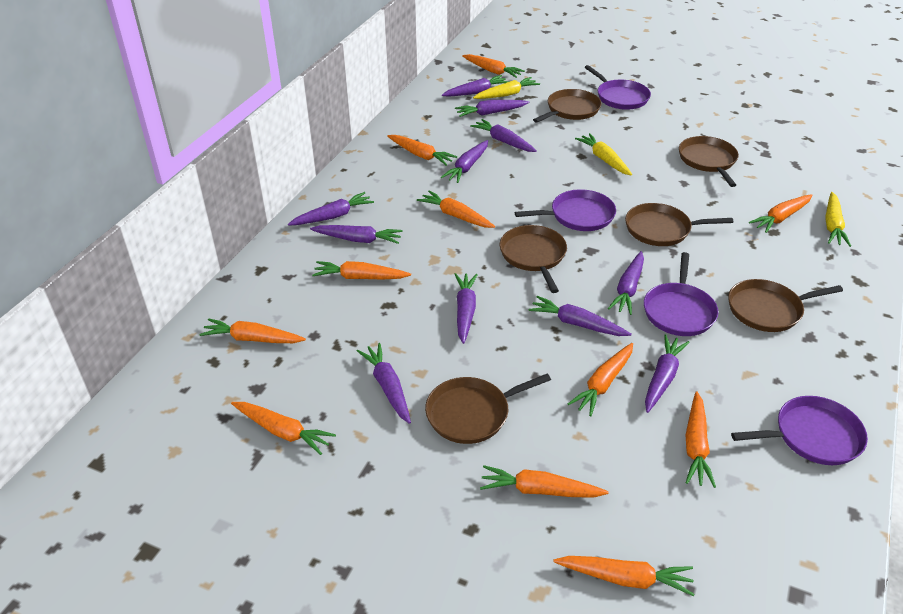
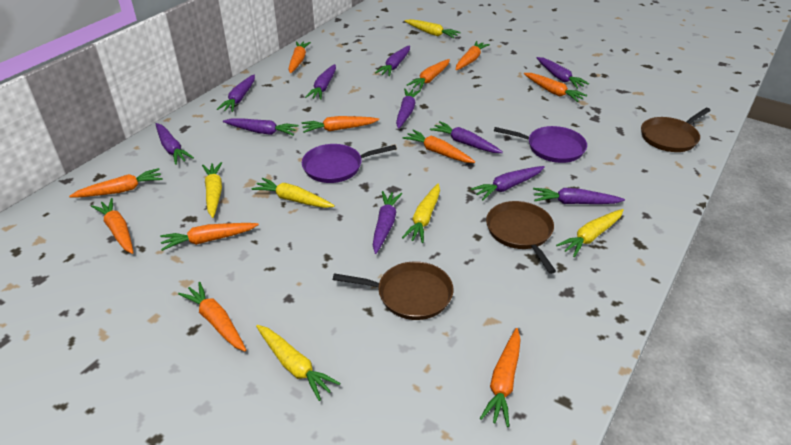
brown pan: 6 -> 3
purple pan: 4 -> 2
yellow carrot: 3 -> 6

